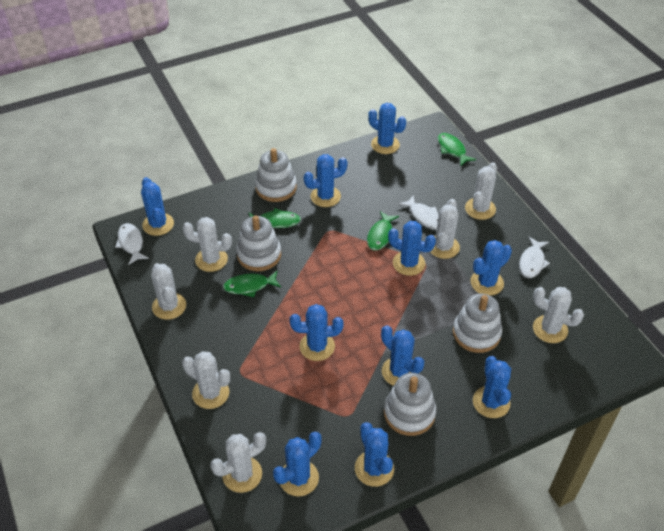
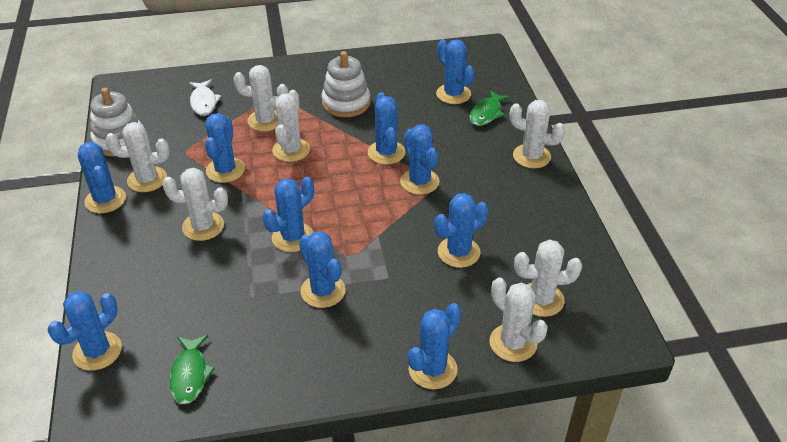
green fish: 4 -> 2
white fish: 3 -> 1
white stacking toy: 4 -> 2

